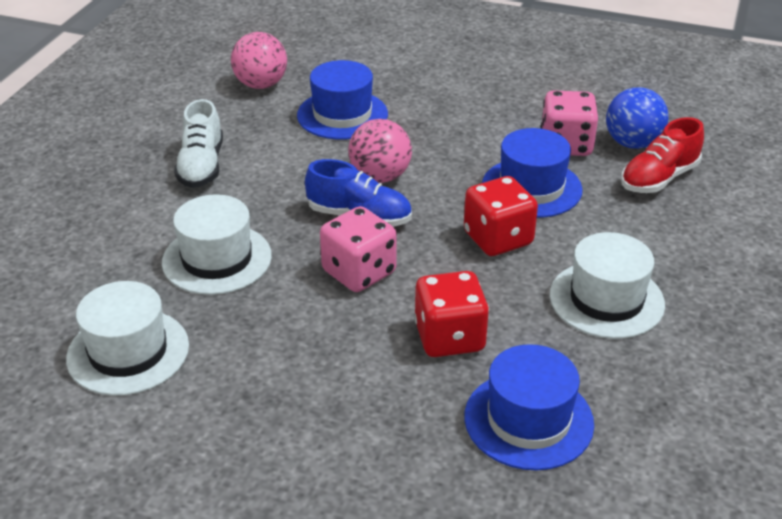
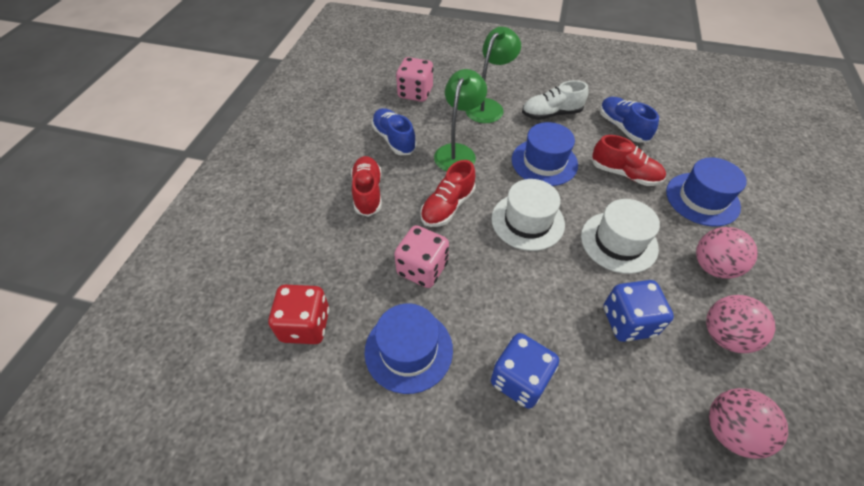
blue ball: 1 -> 0
blue dice: 0 -> 2
blue shoe: 1 -> 2
green lamp: 0 -> 2
pink ball: 2 -> 3
red dice: 2 -> 1
red shoe: 1 -> 3
white hat: 3 -> 2

